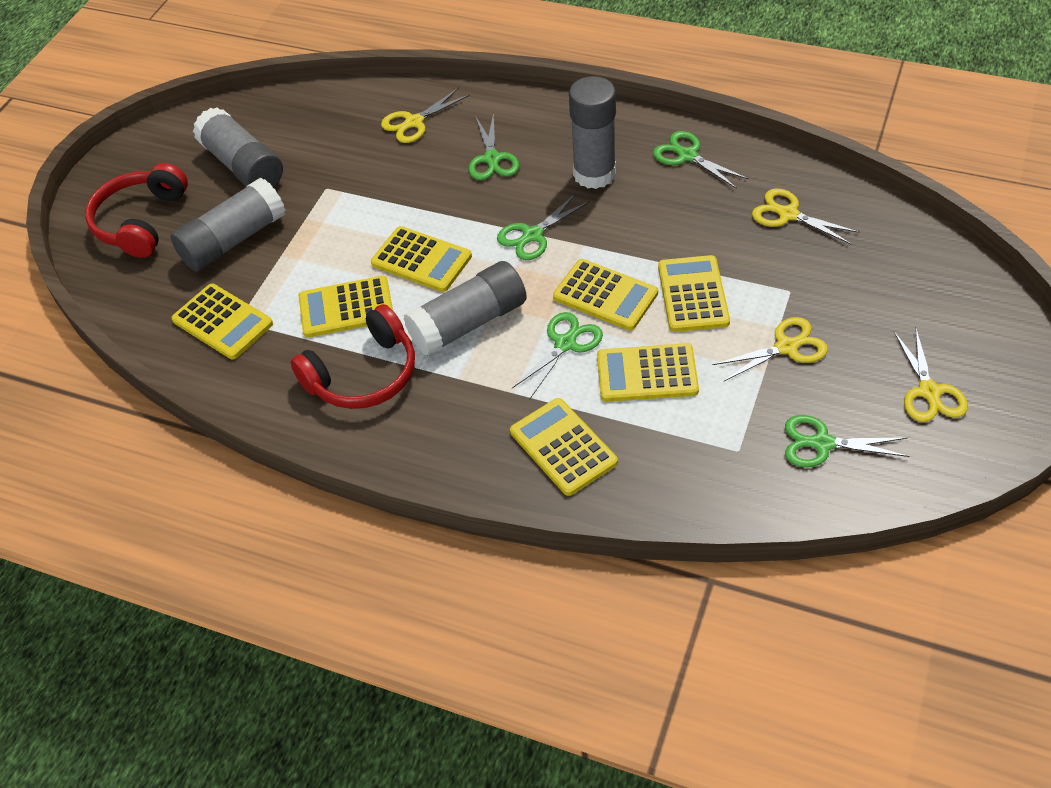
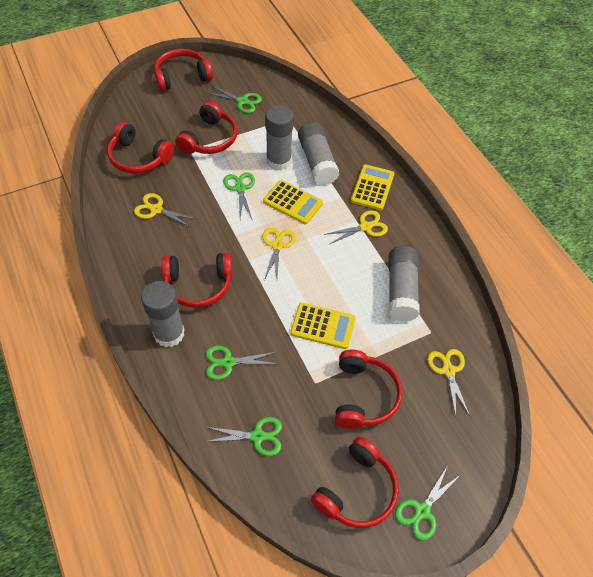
red headphones: 2 -> 6
yellow calculator: 7 -> 3

